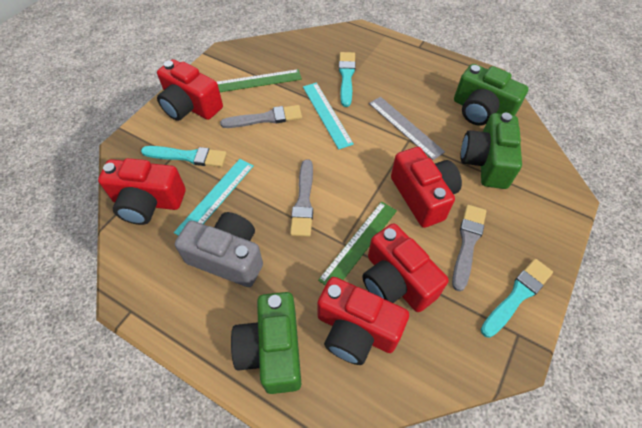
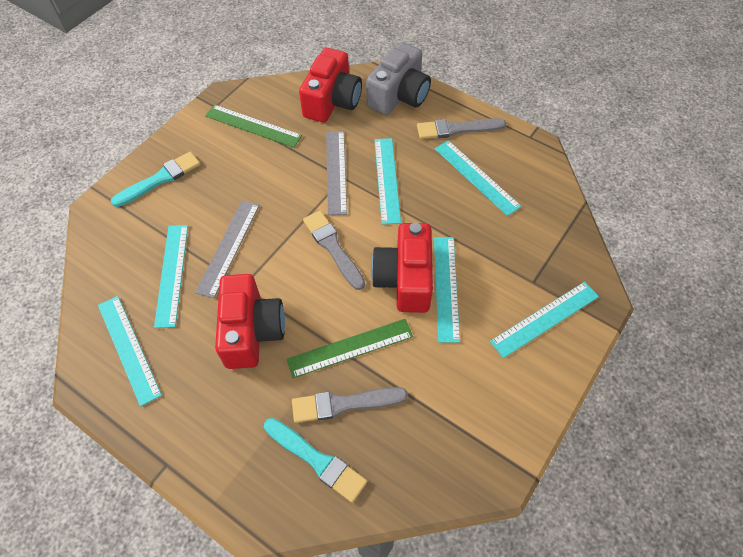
green camera: 3 -> 0
grey ruler: 1 -> 2
red camera: 5 -> 3
turquoise brush: 3 -> 2
turquoise ruler: 2 -> 6

